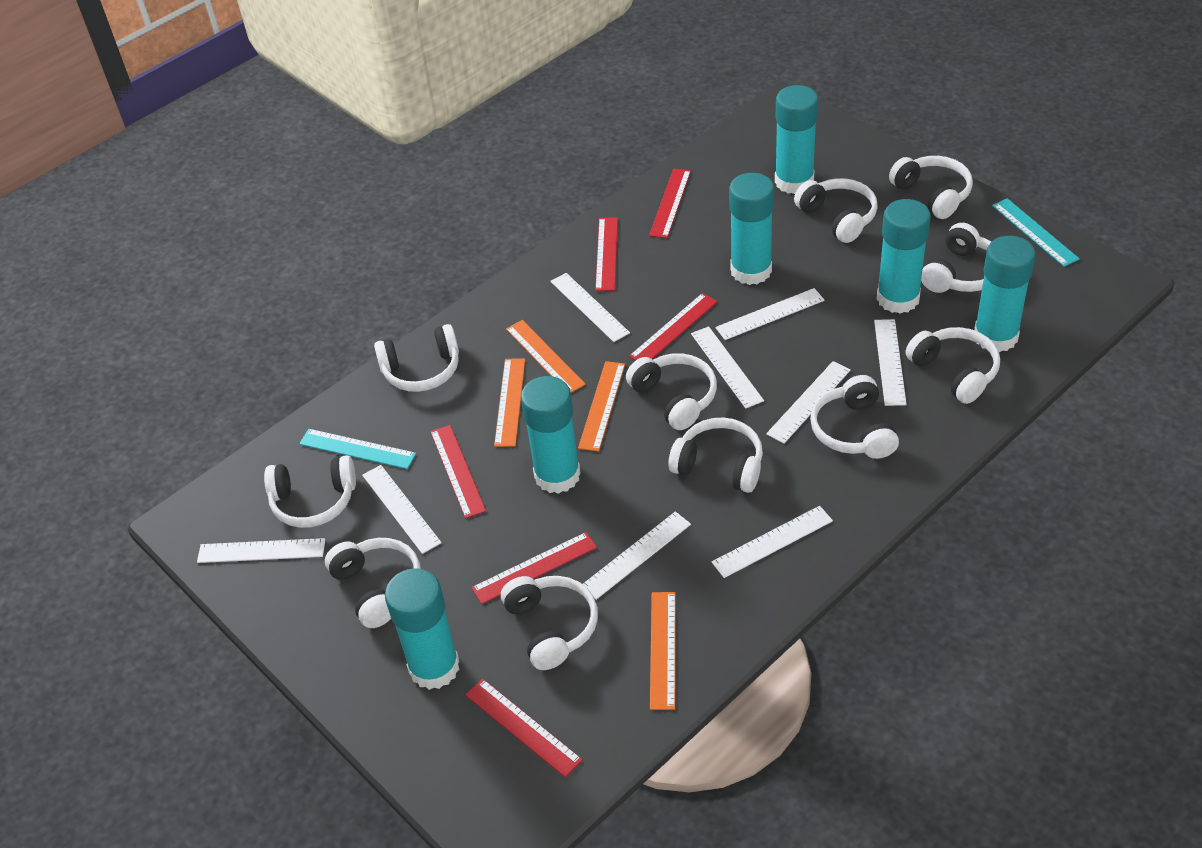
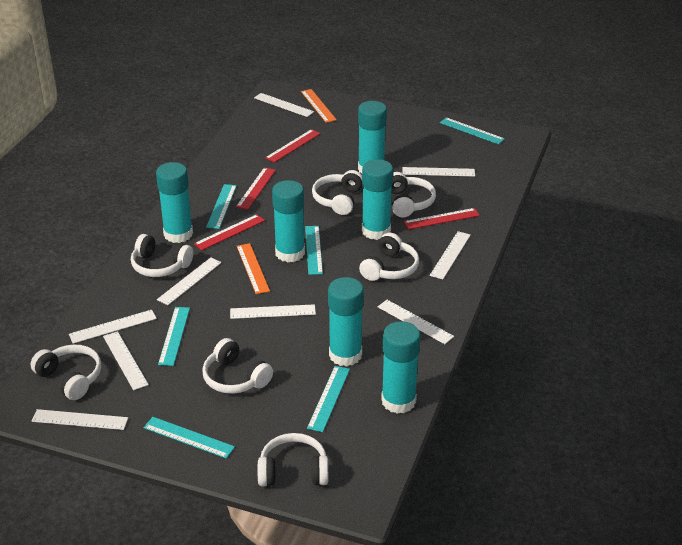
orange ruler: 4 -> 2
red ruler: 6 -> 4
turquoise ruler: 2 -> 6
white headphones: 11 -> 7

